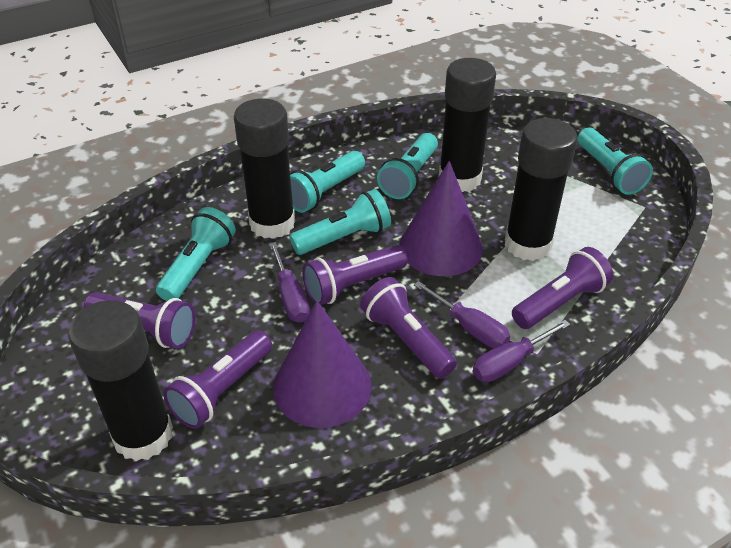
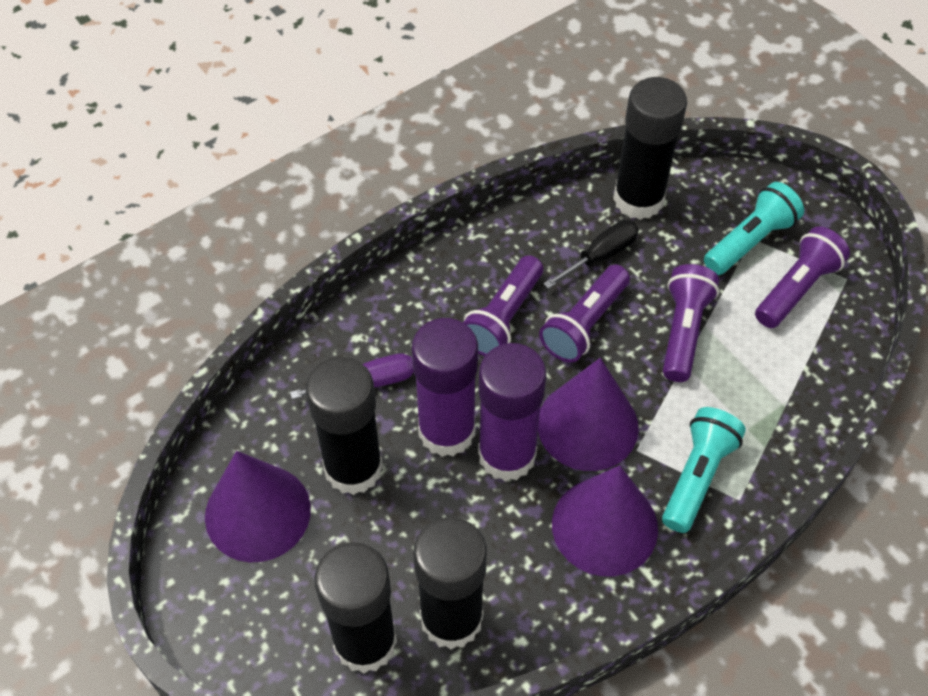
black screwdriver: 0 -> 1
purple cone: 2 -> 3
purple flashlight: 5 -> 4
purple glue stick: 0 -> 2
purple screwdriver: 3 -> 1
turquoise flashlight: 5 -> 2

